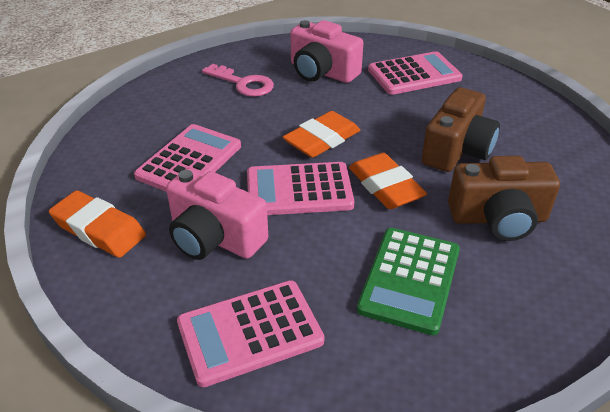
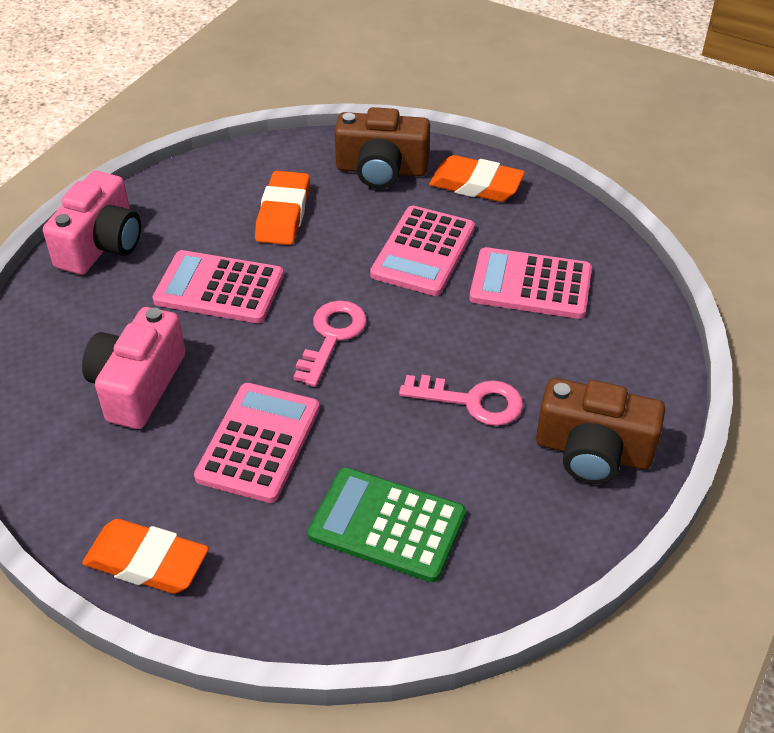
pink key: 1 -> 2

